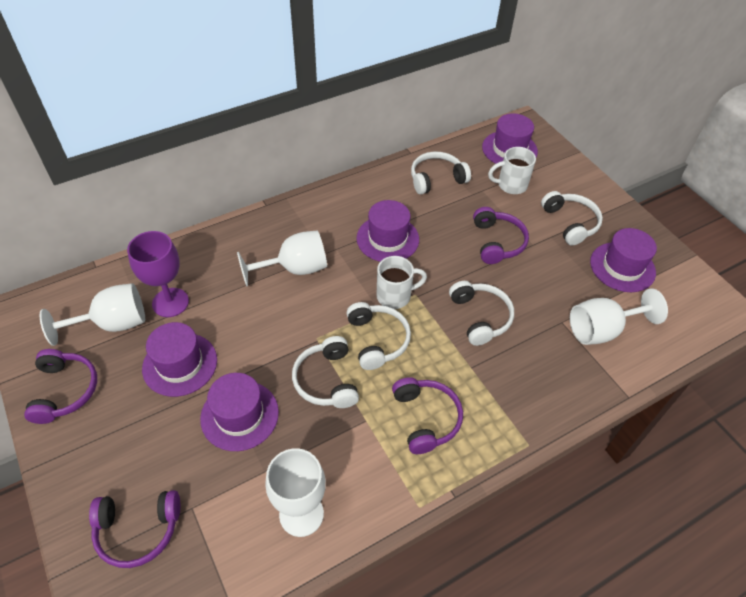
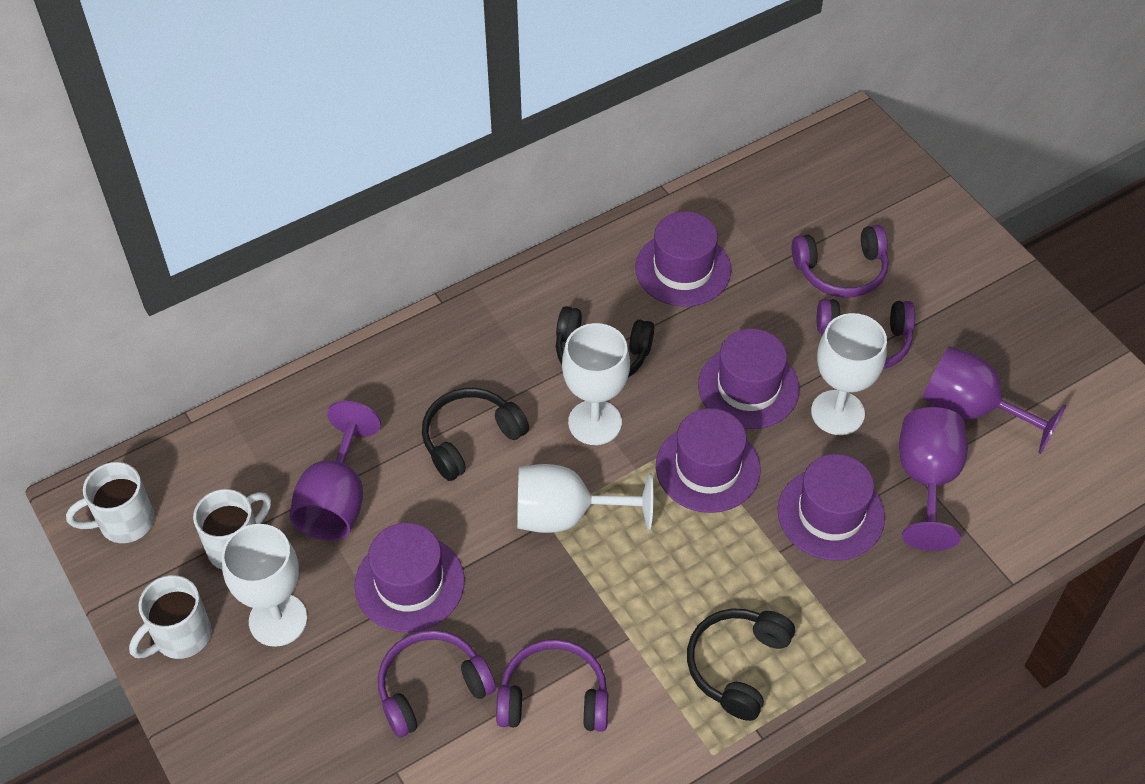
black headphones: 0 -> 3
purple goblet: 1 -> 3
white headphones: 5 -> 0
white mug: 2 -> 3

